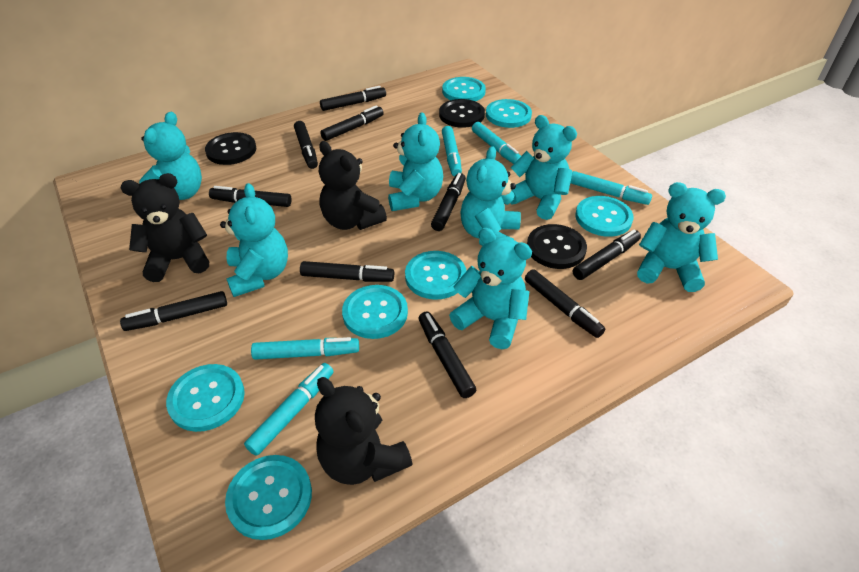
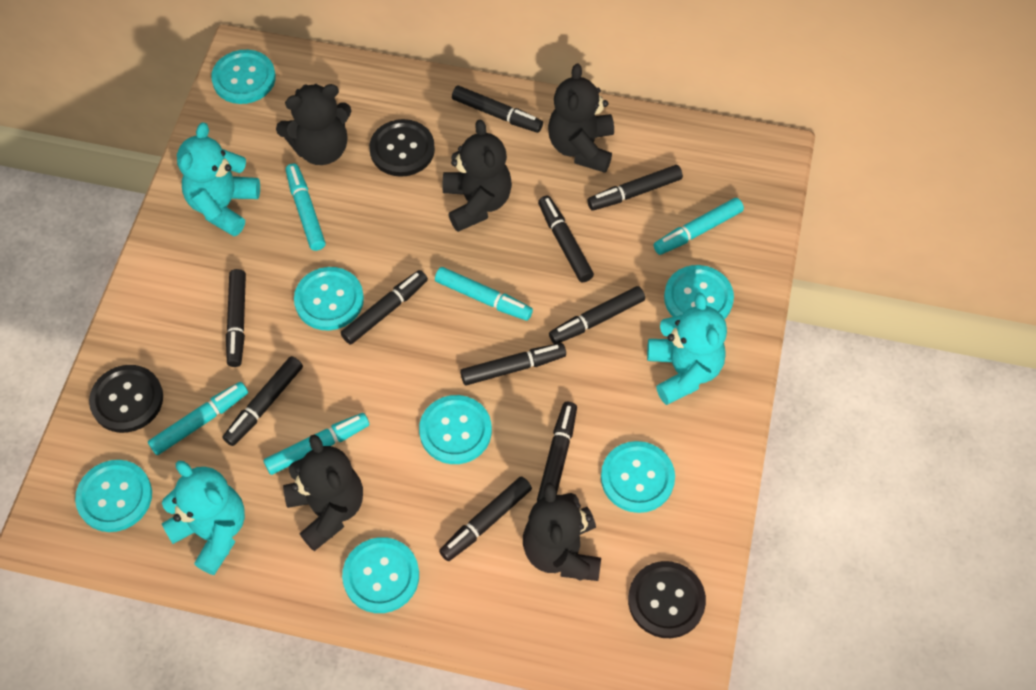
black teddy bear: 3 -> 5
turquoise teddy bear: 7 -> 3

